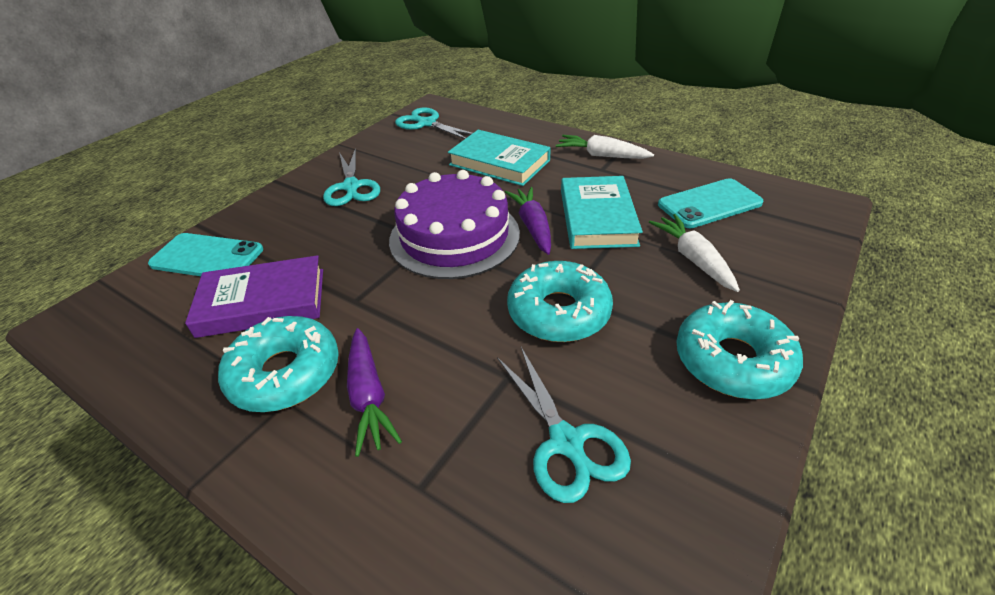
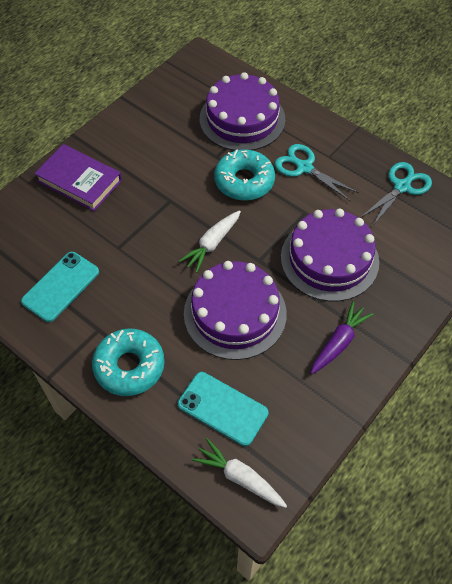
purple cake: 1 -> 3
purple carrot: 2 -> 1
turquoise book: 2 -> 0
turquoise donut: 3 -> 2
turquoise scissors: 3 -> 2

